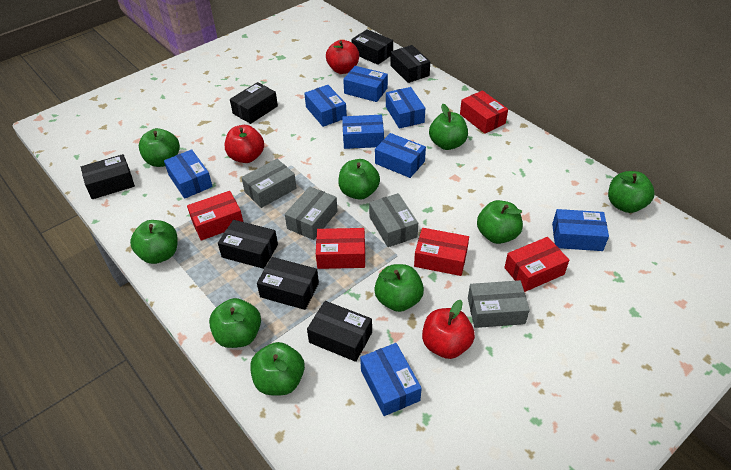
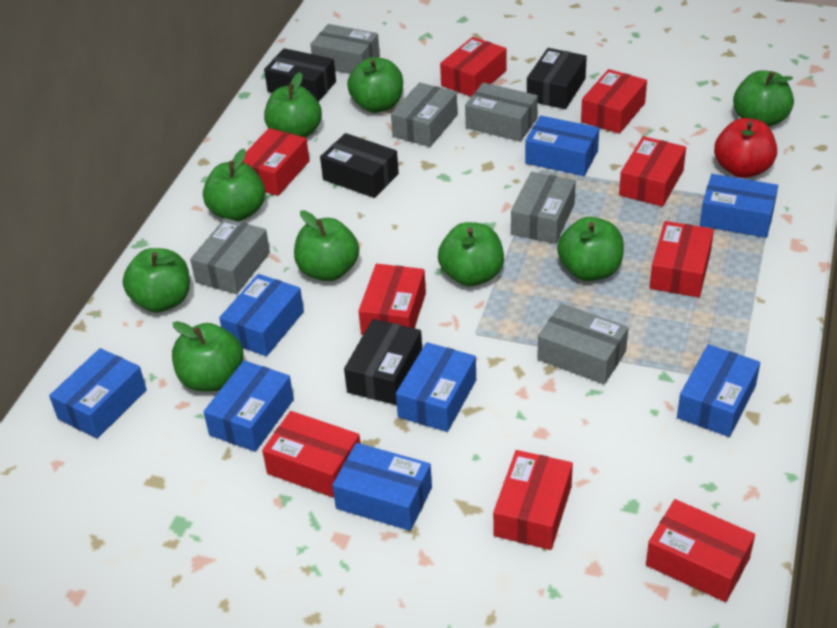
black box: 7 -> 4
grey box: 4 -> 6
red apple: 3 -> 1
red box: 5 -> 9

